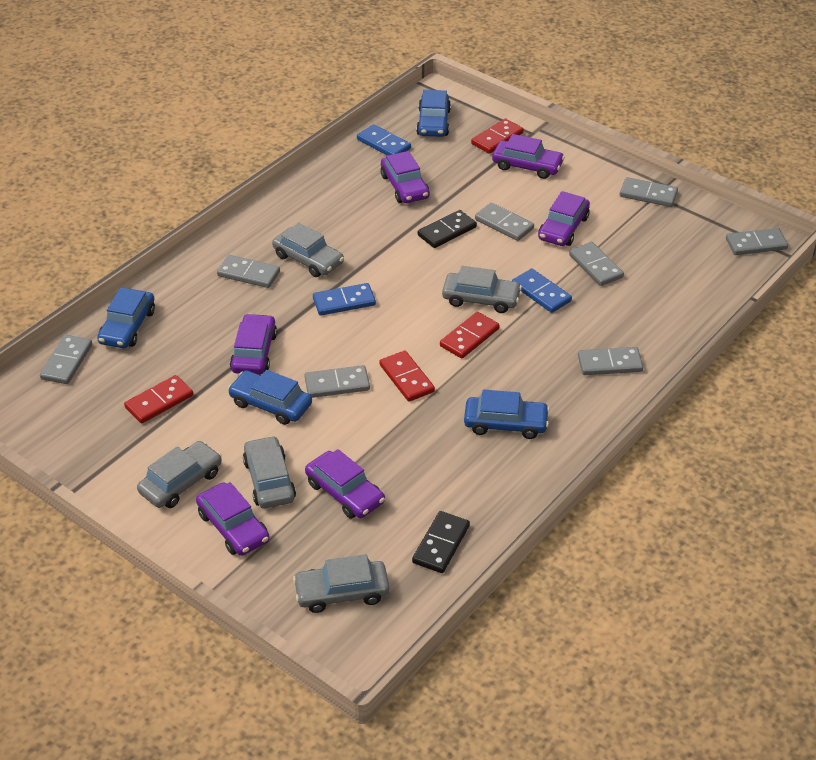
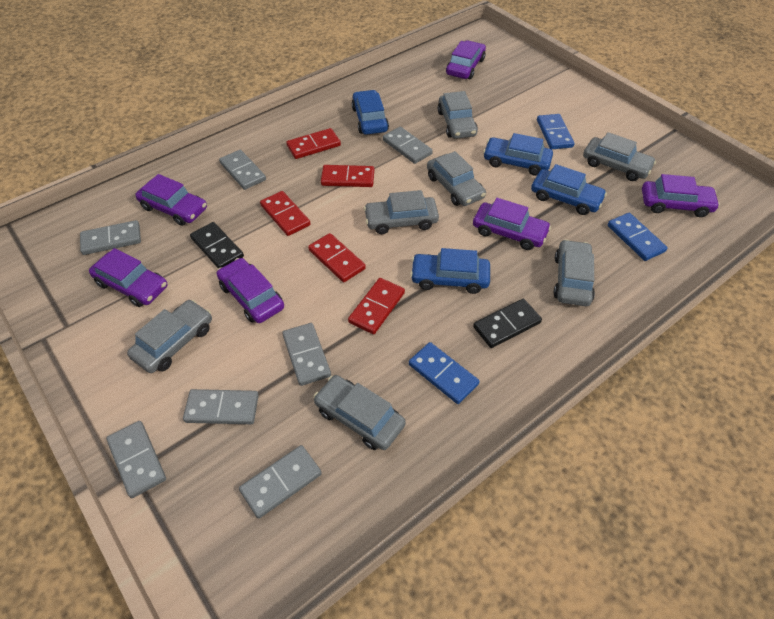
grey car: 5 -> 7
grey domino: 8 -> 7
red domino: 4 -> 5

